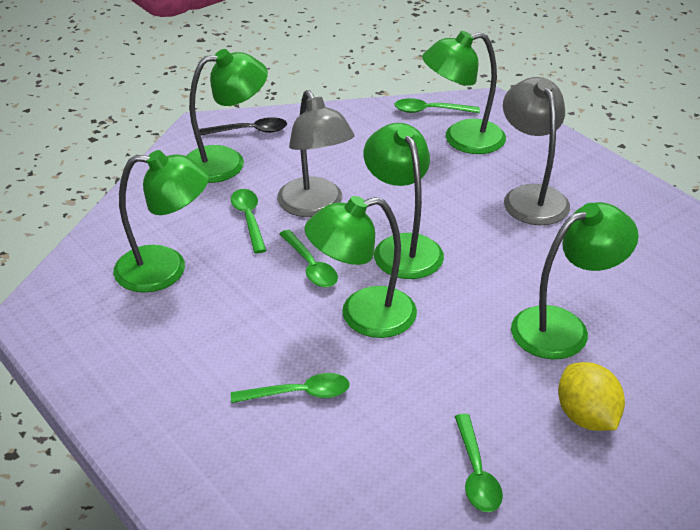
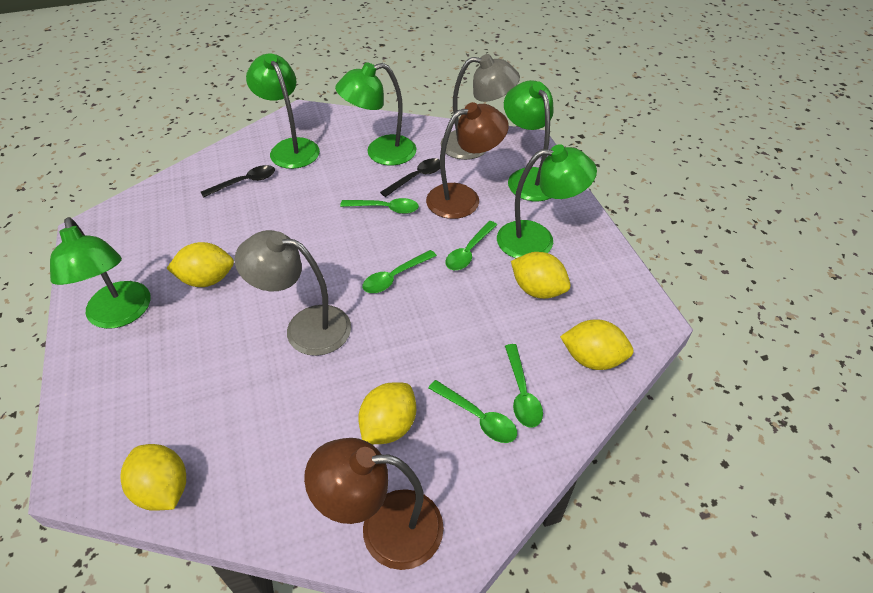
black spoon: 1 -> 2
brown lamp: 0 -> 2
green lamp: 6 -> 5
yellow lemon: 1 -> 5

